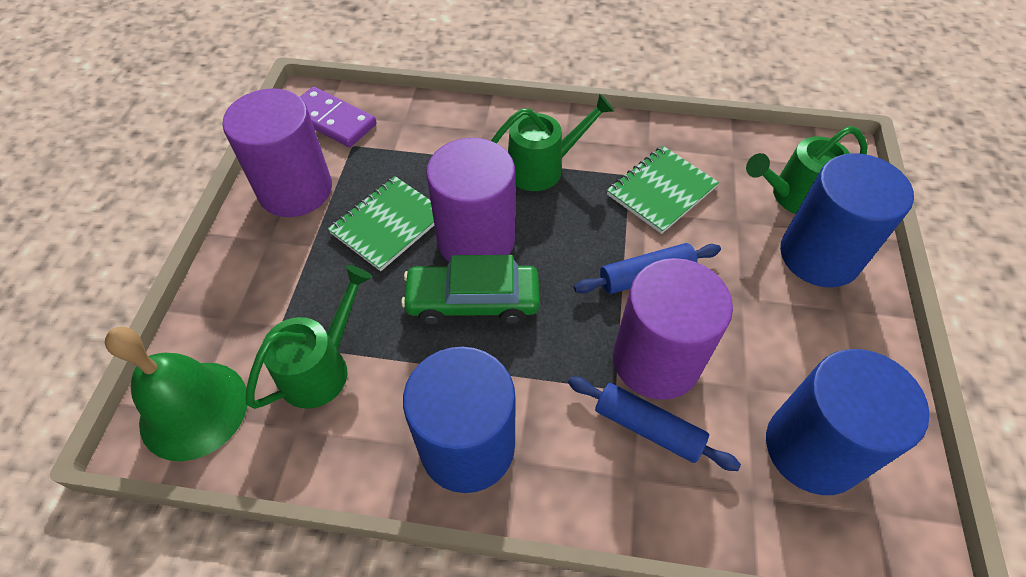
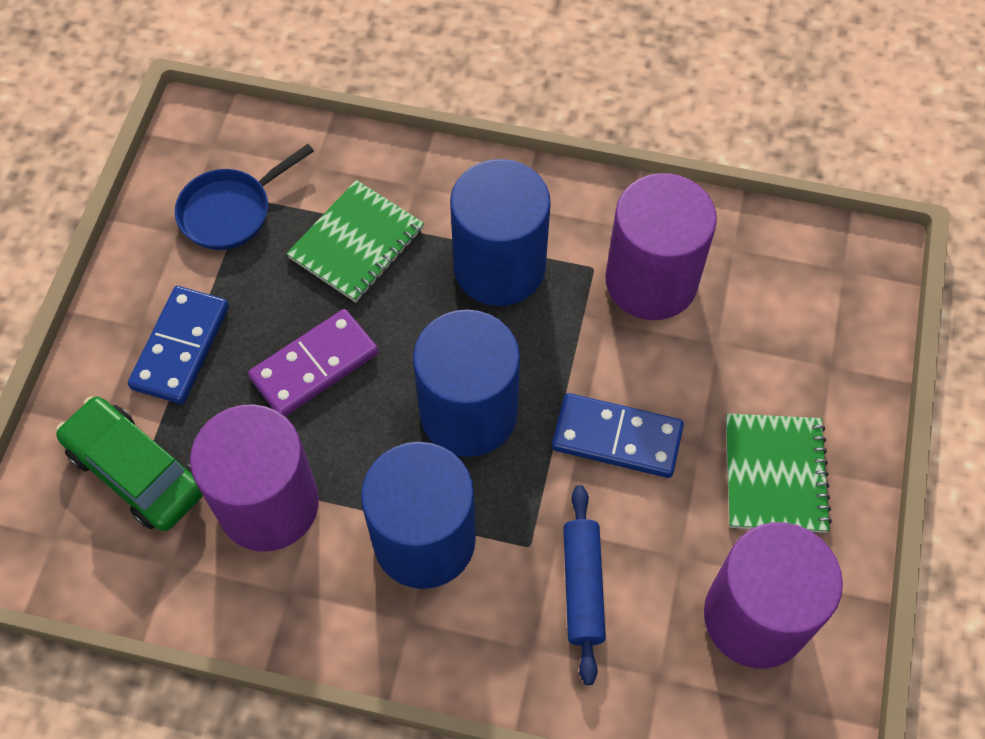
blue domino: 0 -> 2
blue pan: 0 -> 1
blue rolling pin: 2 -> 1
green bell: 1 -> 0
green watering can: 3 -> 0

